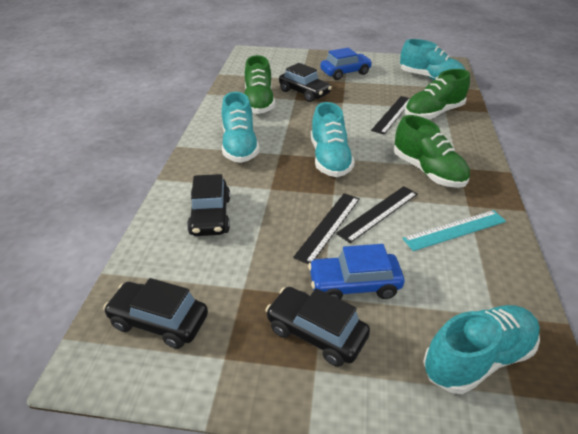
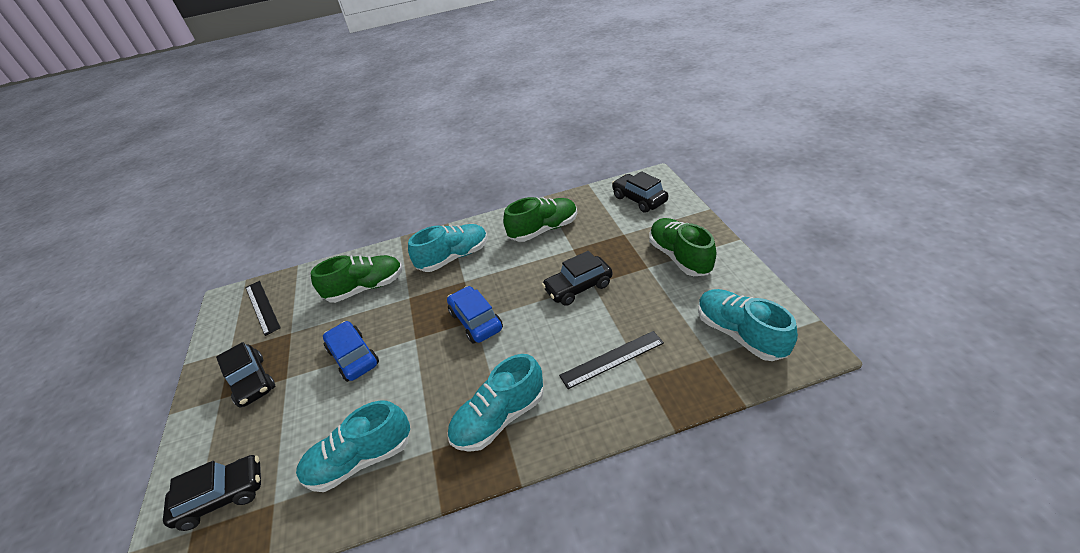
black ruler: 3 -> 2
turquoise ruler: 1 -> 0

